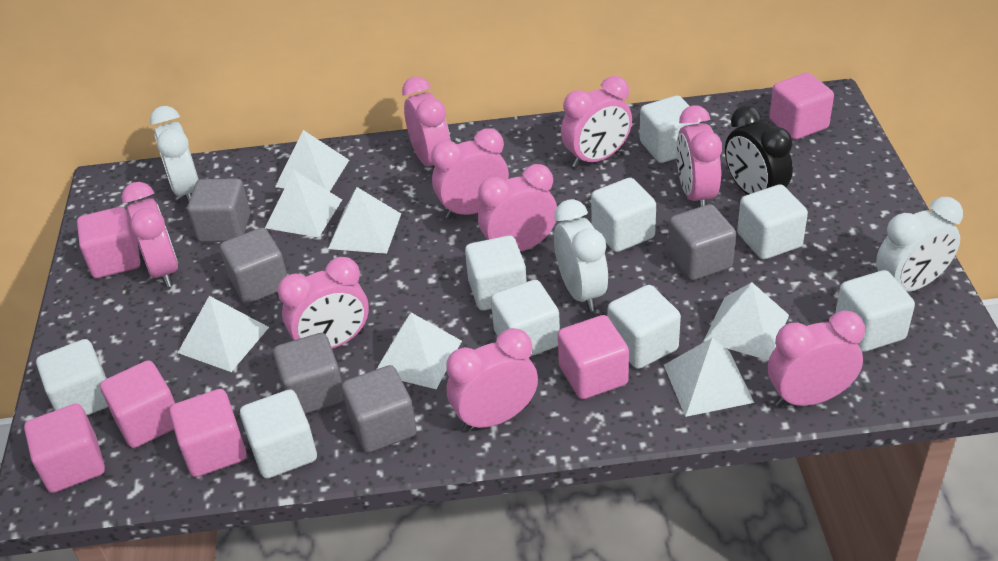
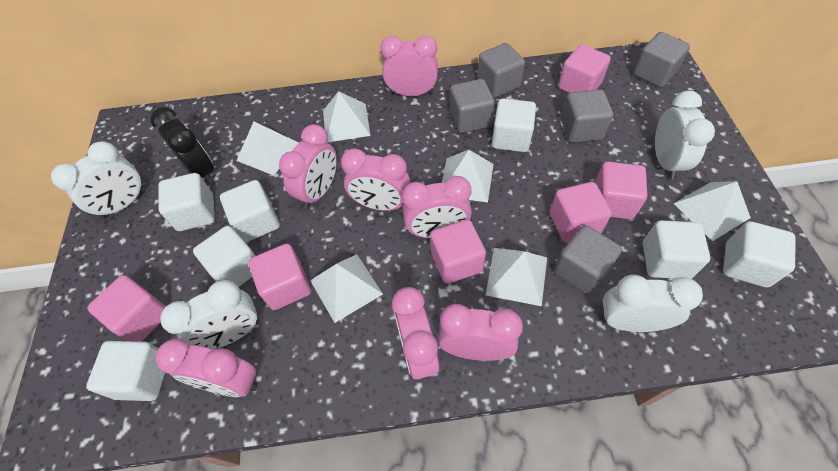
pink clock: 9 -> 7
white clock: 3 -> 4
white cube: 9 -> 7
white pyramid: 7 -> 6

